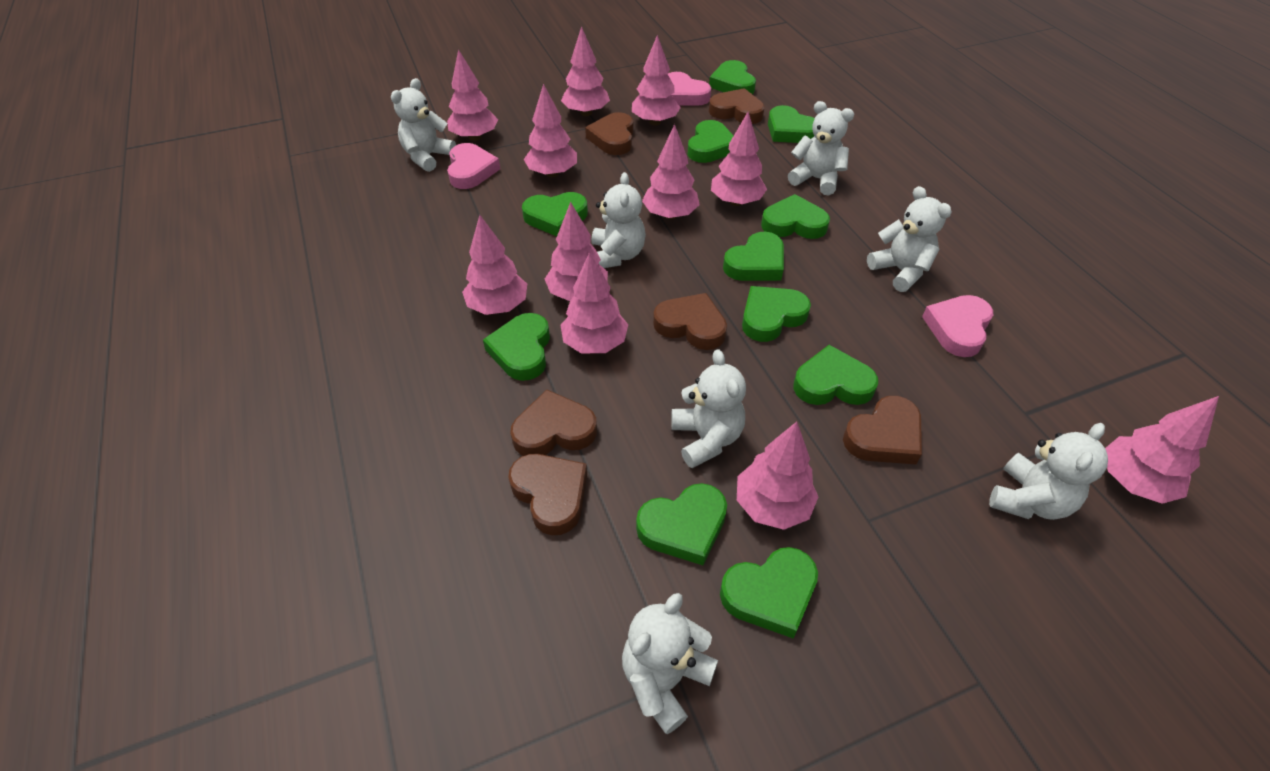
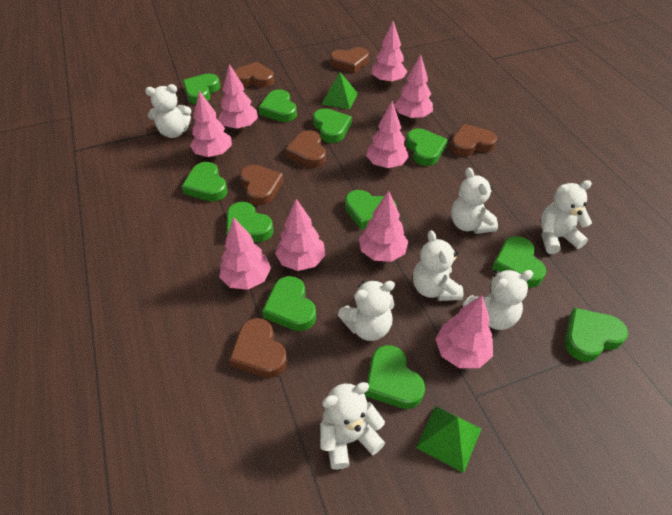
green pyramid: 0 -> 2
pink heart: 3 -> 0
pink tree: 11 -> 9

